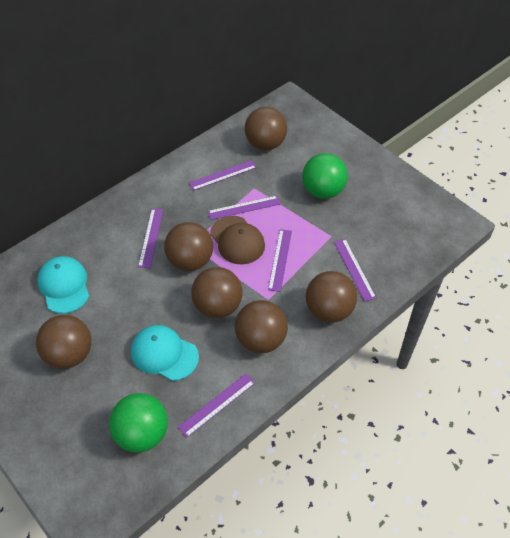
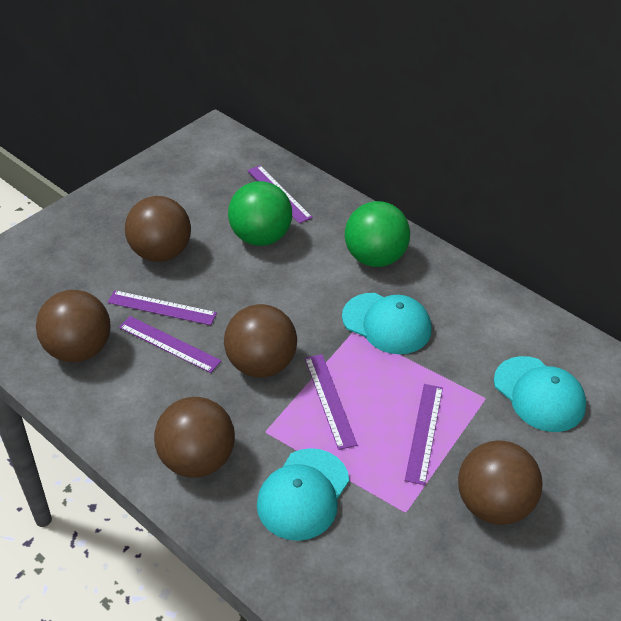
brown ball: 6 -> 5
brown cap: 1 -> 0
purple ruler: 6 -> 5
turquoise cap: 2 -> 3

